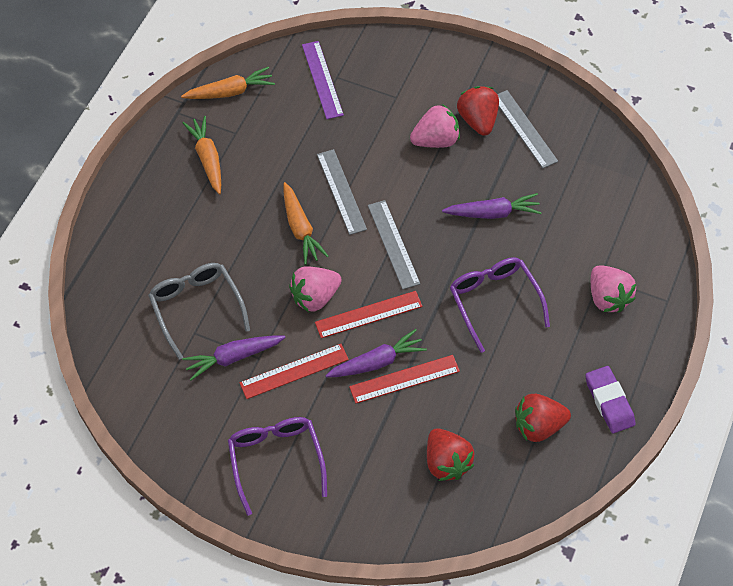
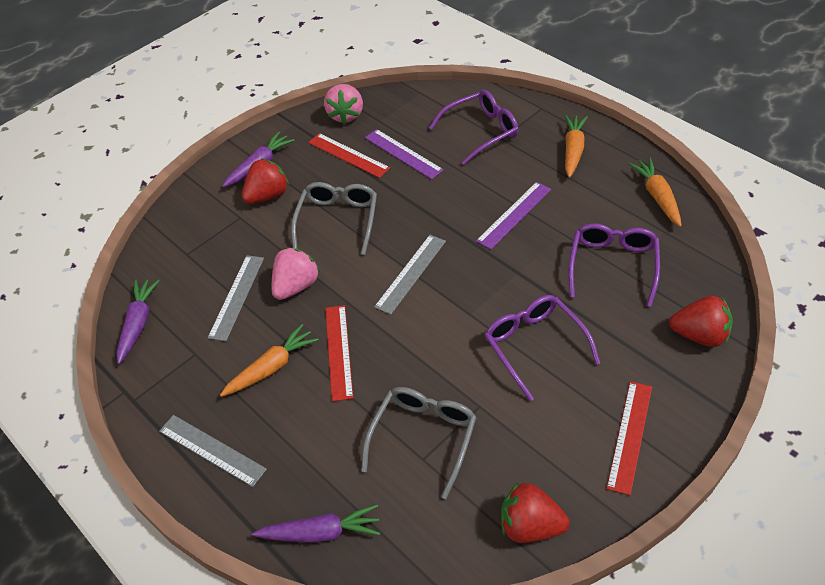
grey glasses: 1 -> 2
pink strawberry: 3 -> 2
purple eraser: 1 -> 0
purple glasses: 2 -> 3
purple ruler: 1 -> 2

